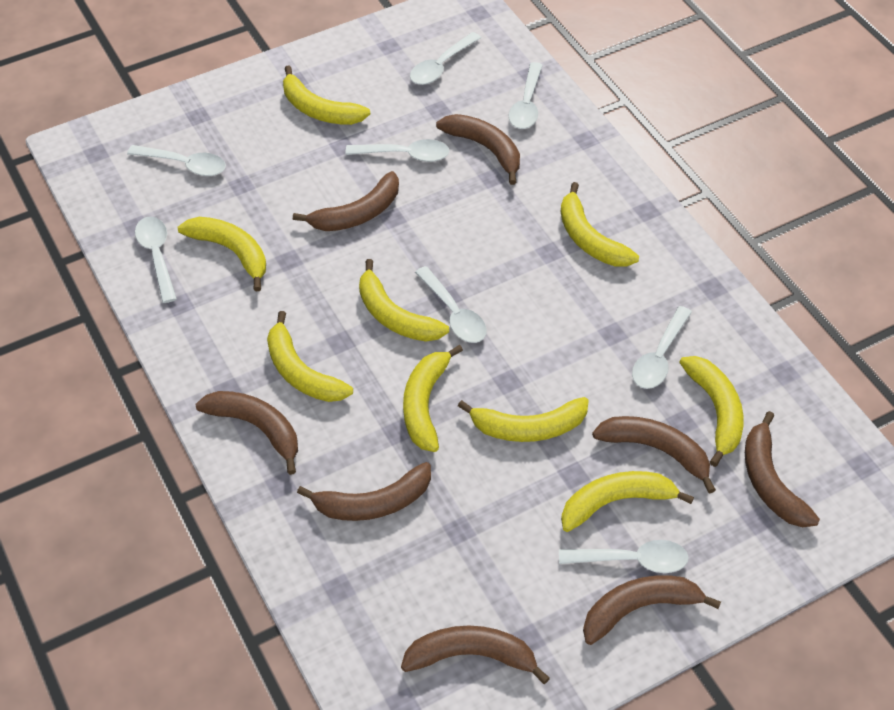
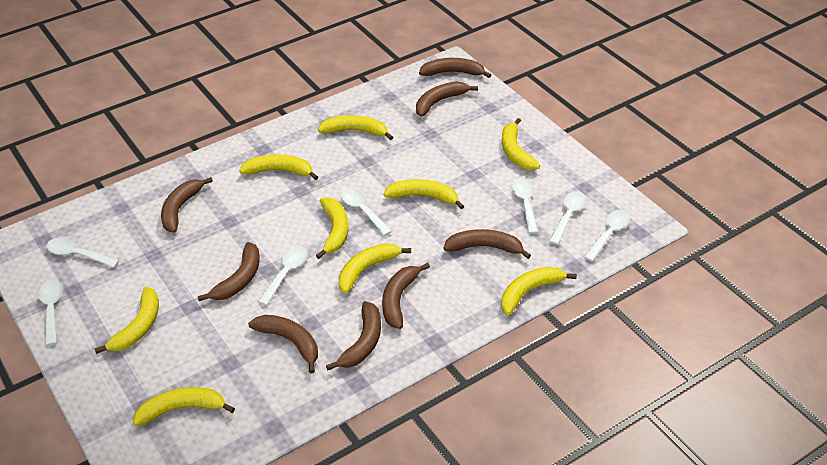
white spoon: 8 -> 7

